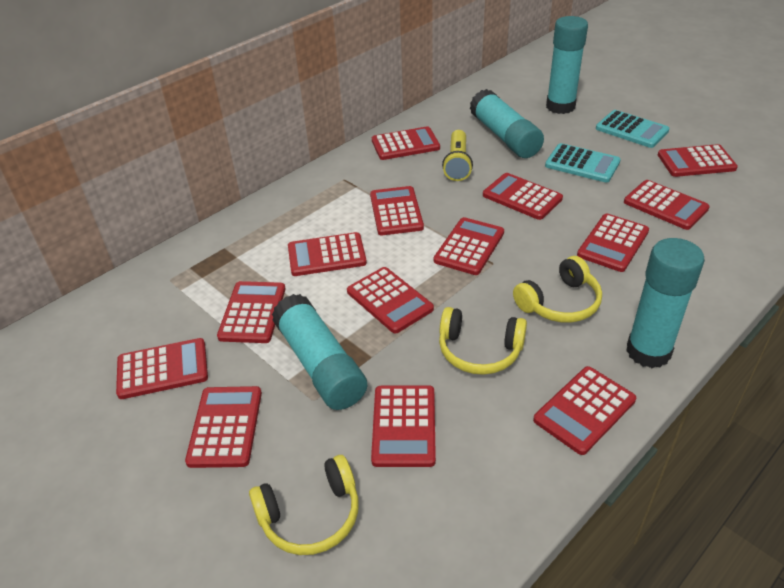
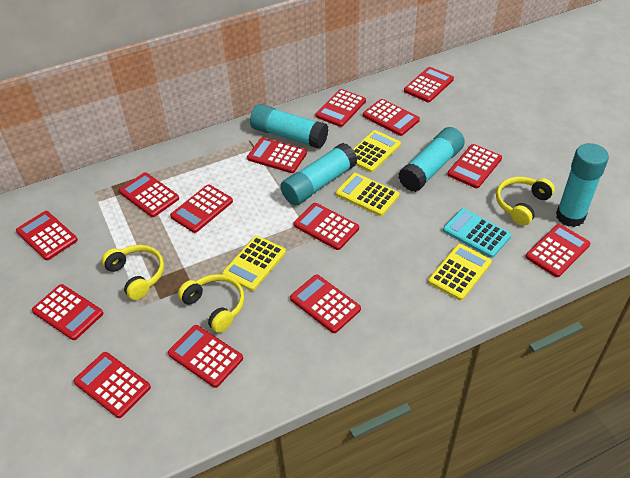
turquoise calculator: 2 -> 1
yellow calculator: 0 -> 4
yellow flashlight: 1 -> 0

